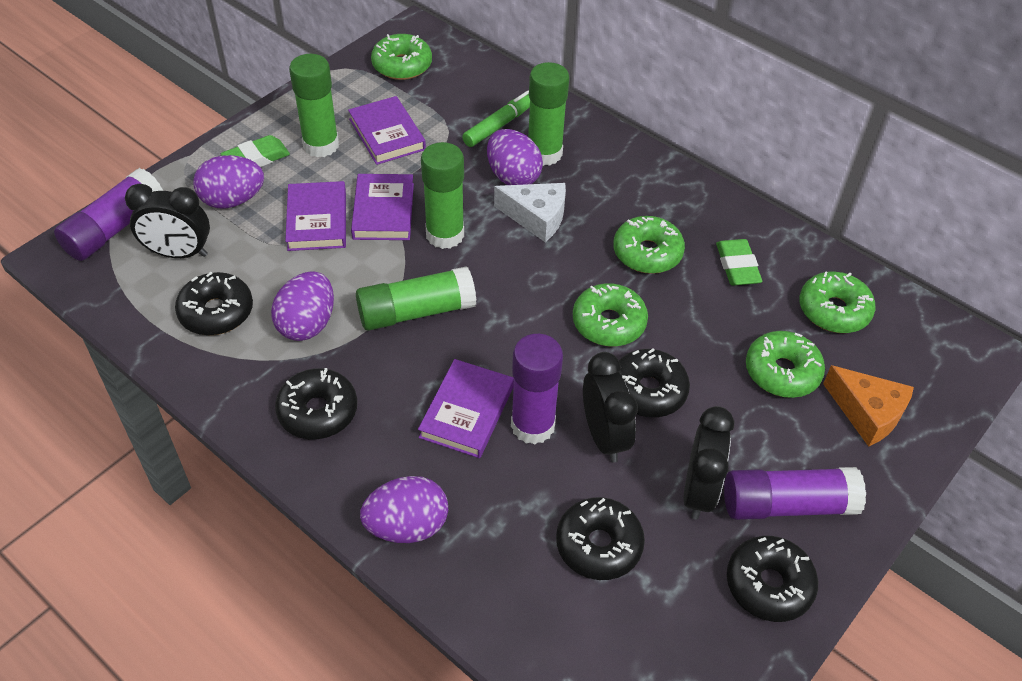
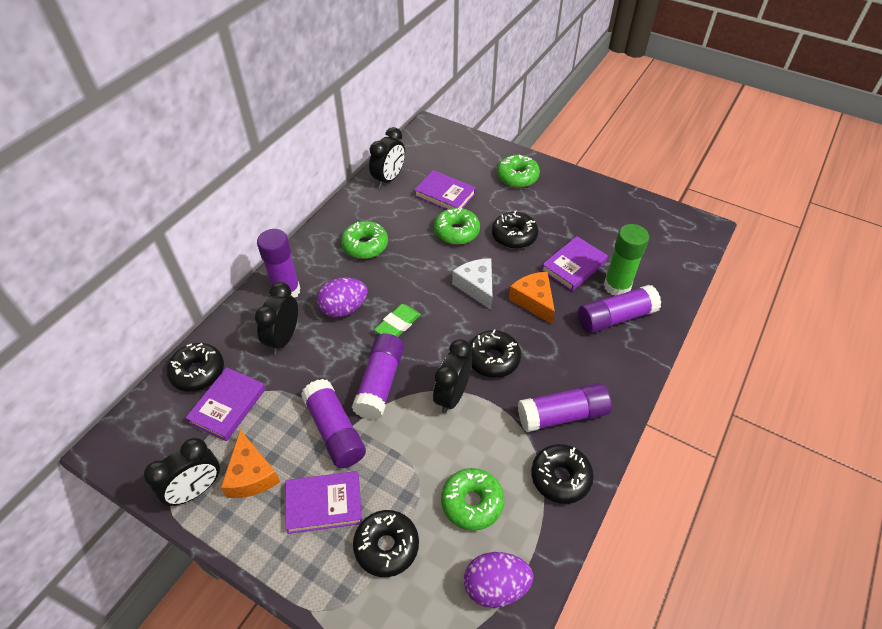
black clock: 3 -> 4
green donut: 5 -> 4
green eraser: 2 -> 1
green glue stick: 4 -> 1
green marker: 1 -> 0
orange cheese: 1 -> 2
purple egg: 4 -> 2
purple glue stick: 3 -> 5

